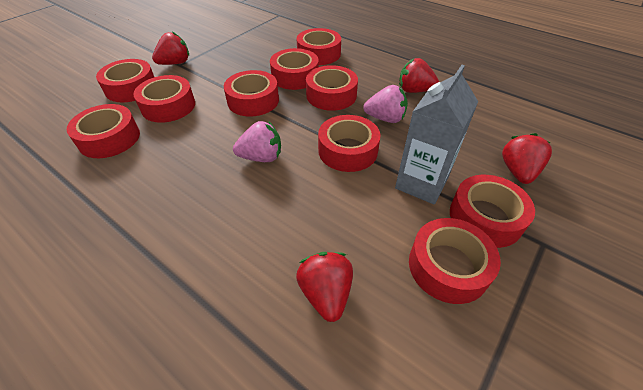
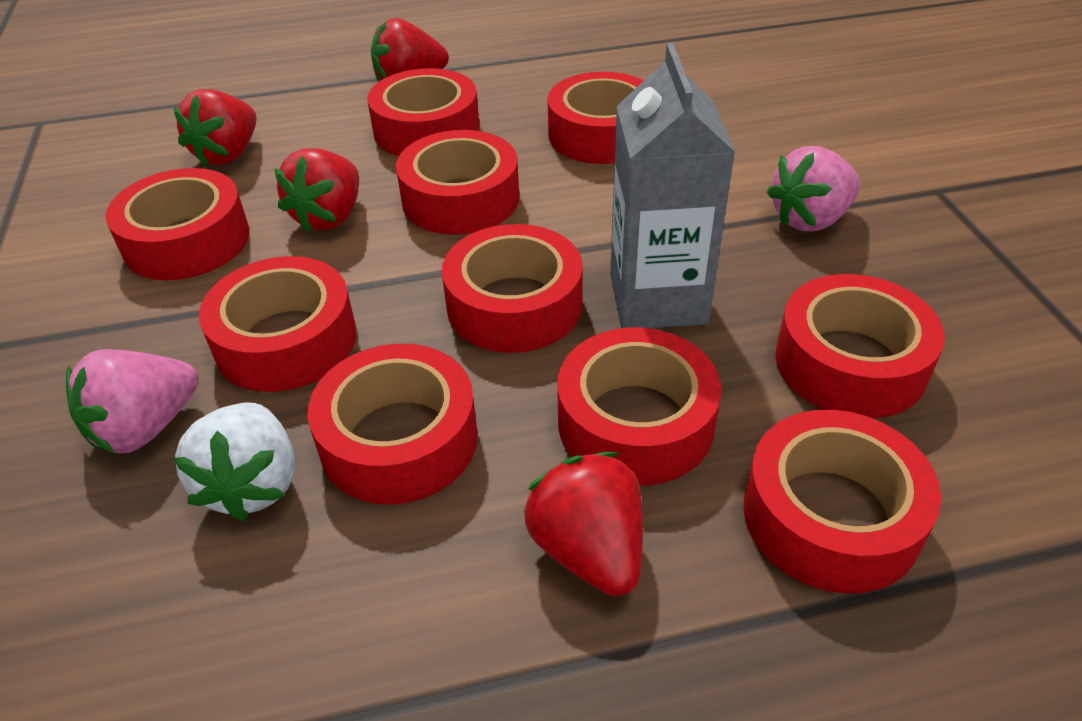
white strawberry: 0 -> 1

